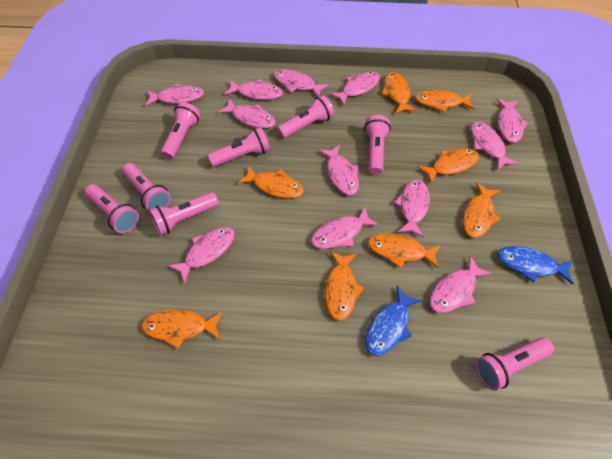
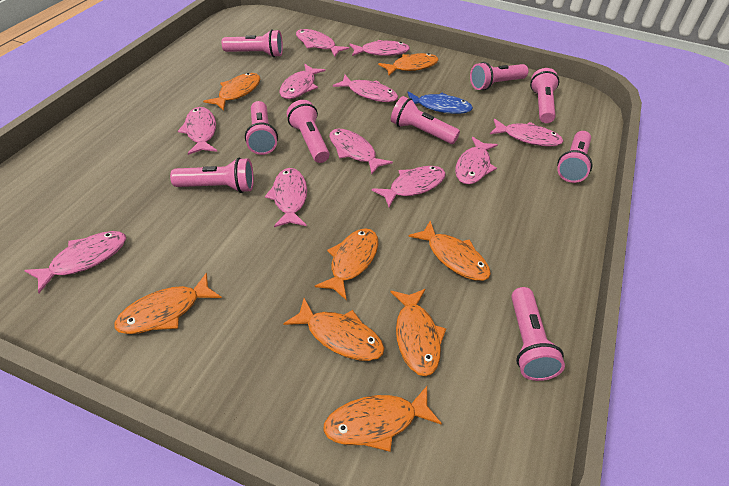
blue fish: 2 -> 1
pink fish: 12 -> 11
pink flashlight: 8 -> 9

